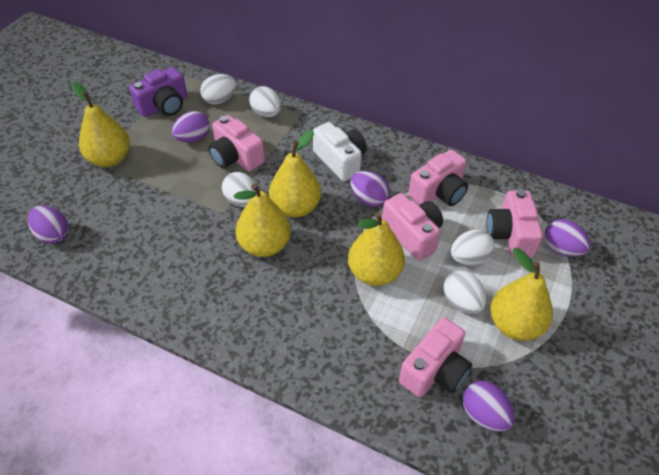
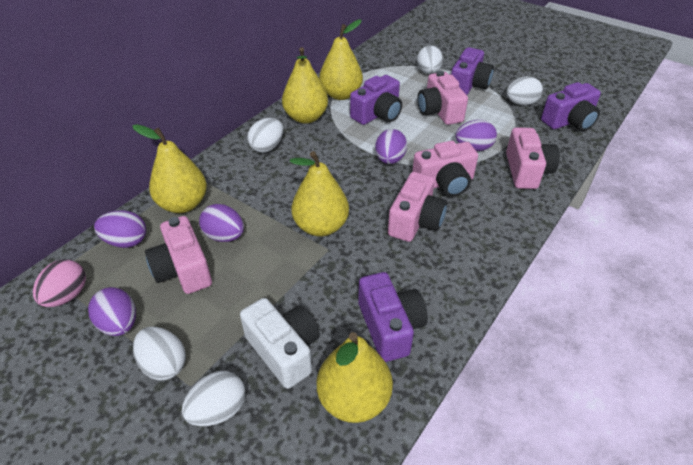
pink egg: 0 -> 1
purple camera: 1 -> 4

